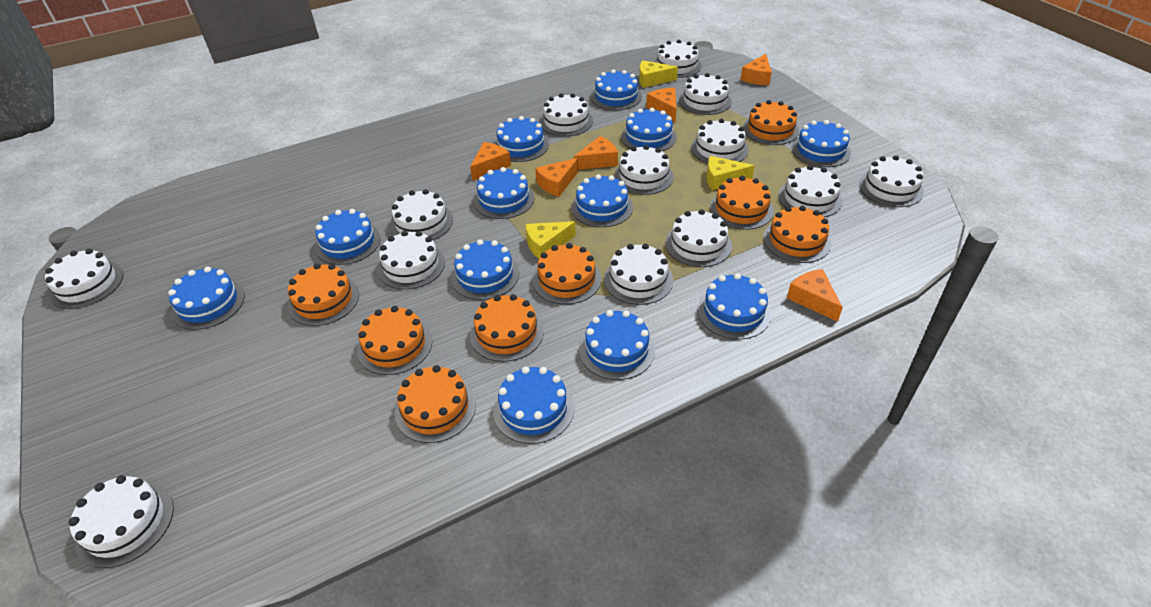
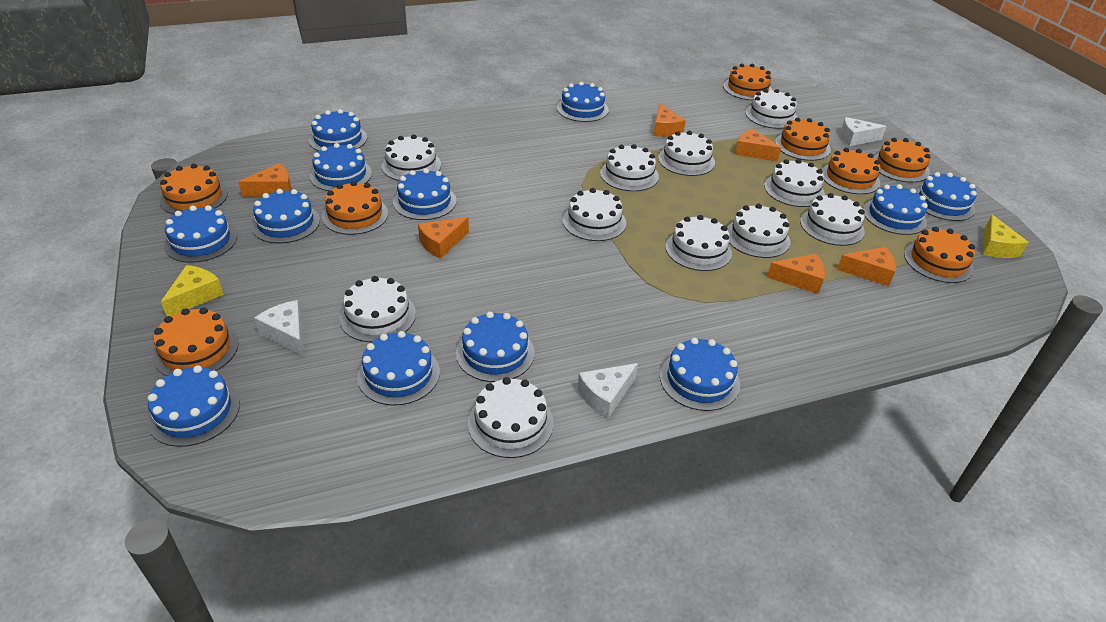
white cake: 13 -> 11
white cheese: 0 -> 3
yellow cheese: 3 -> 2

